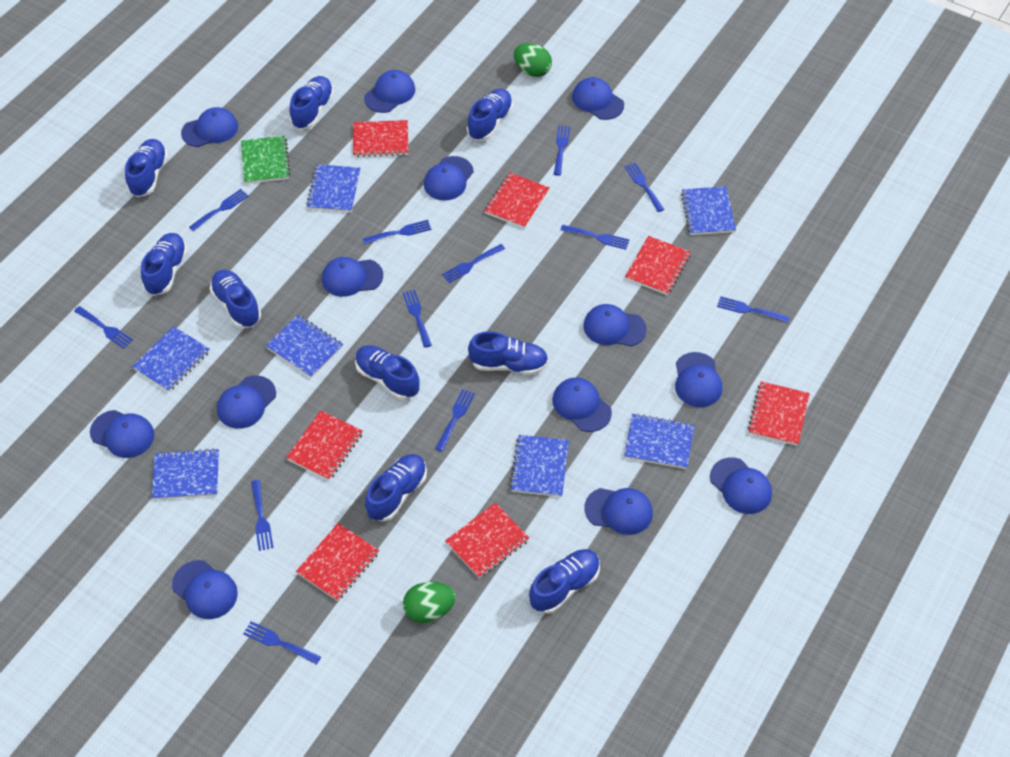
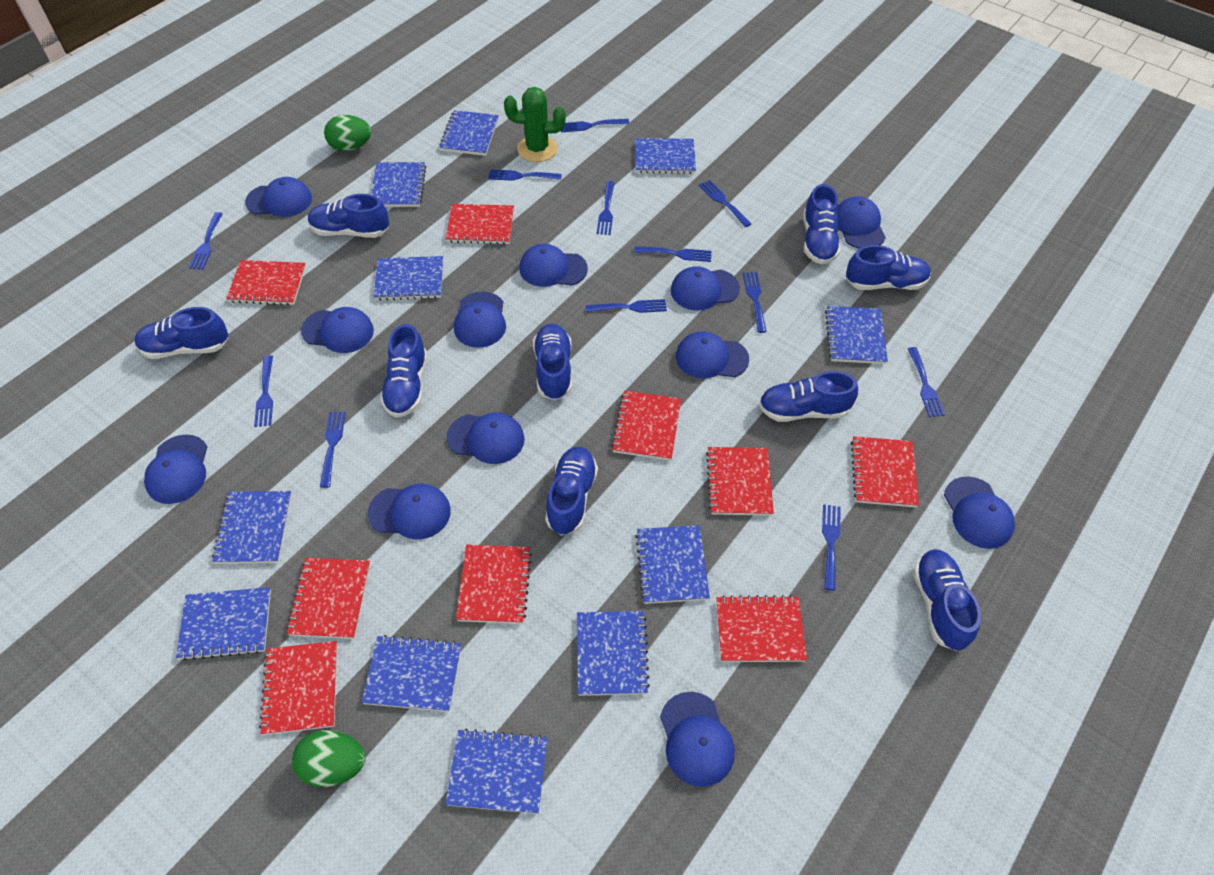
blue cap: 13 -> 12
blue notebook: 7 -> 11
green cactus: 0 -> 1
green notebook: 1 -> 0
red notebook: 7 -> 9

